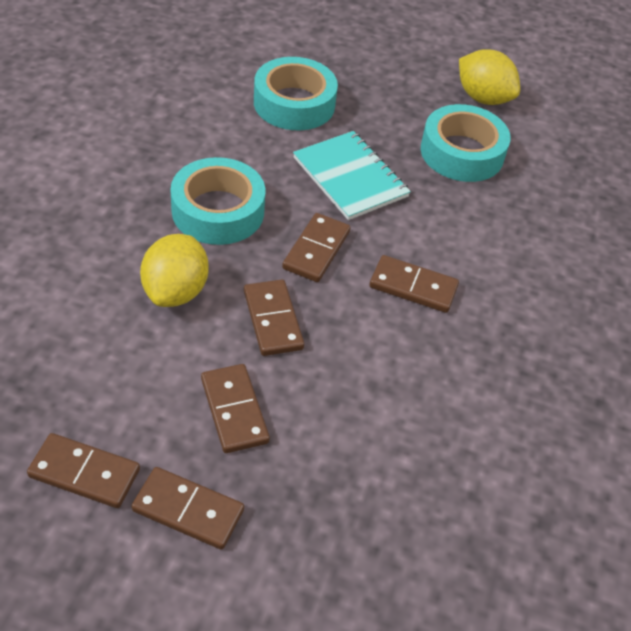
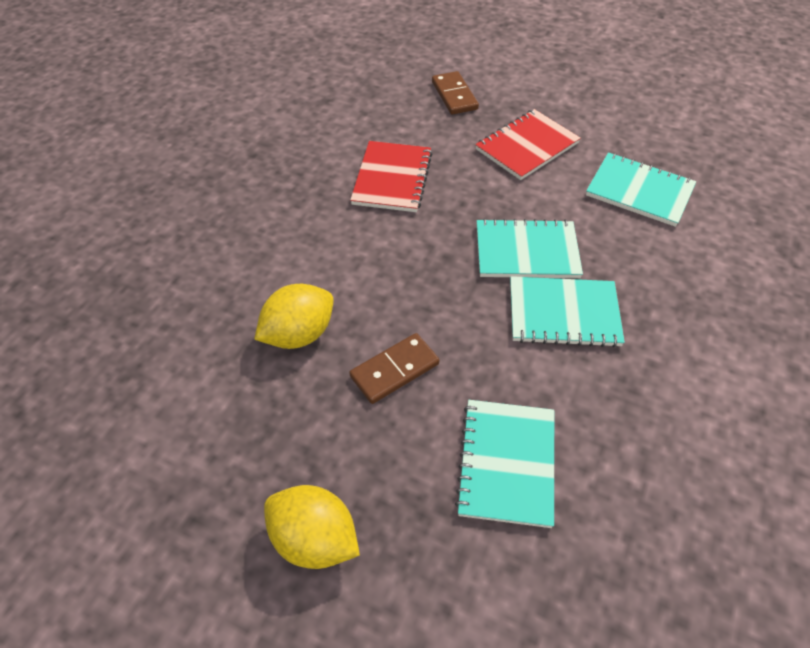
brown domino: 6 -> 2
red notebook: 0 -> 2
turquoise notebook: 1 -> 4
turquoise tape: 3 -> 0

